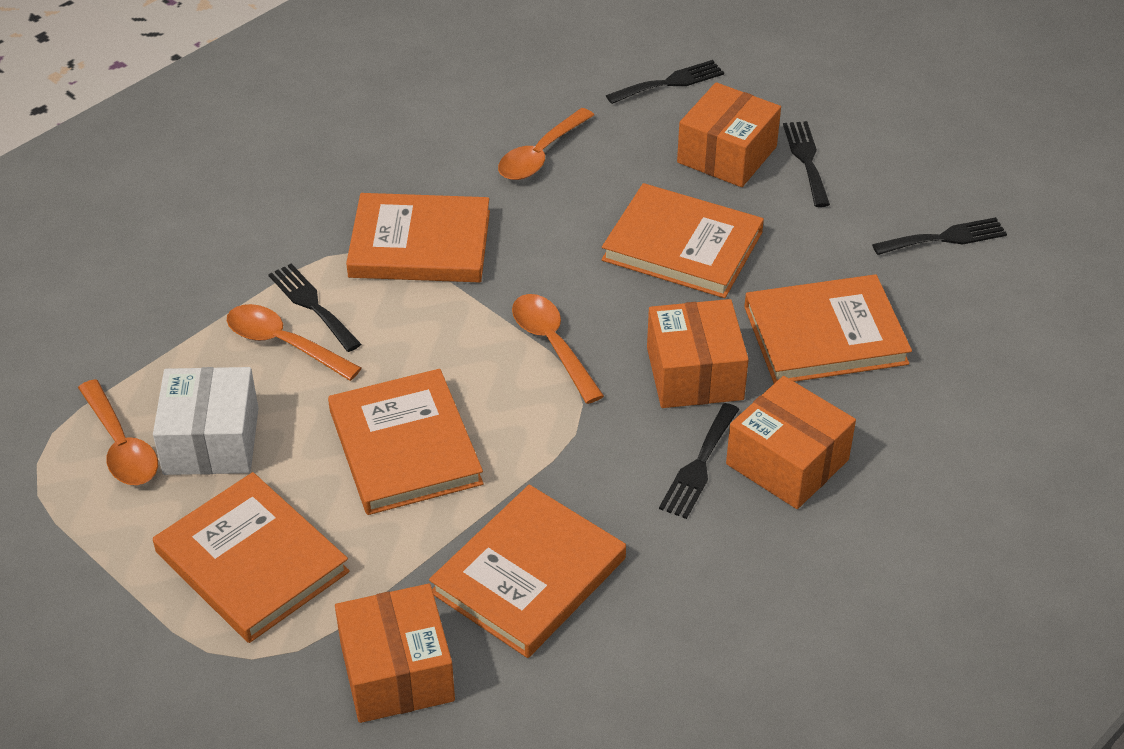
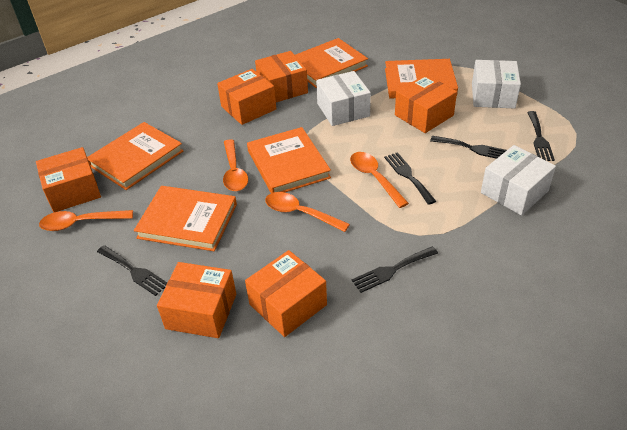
orange book: 6 -> 5
orange box: 4 -> 6
white box: 1 -> 3

